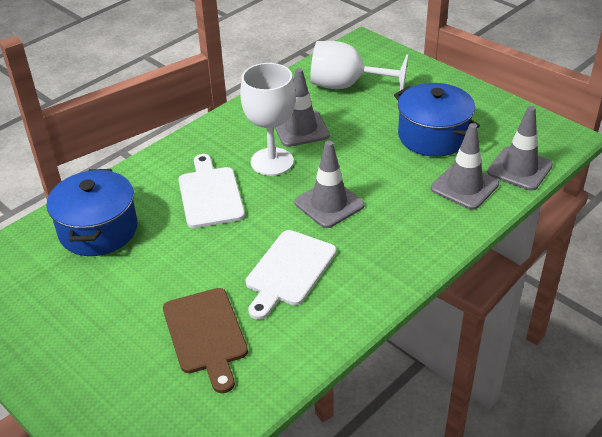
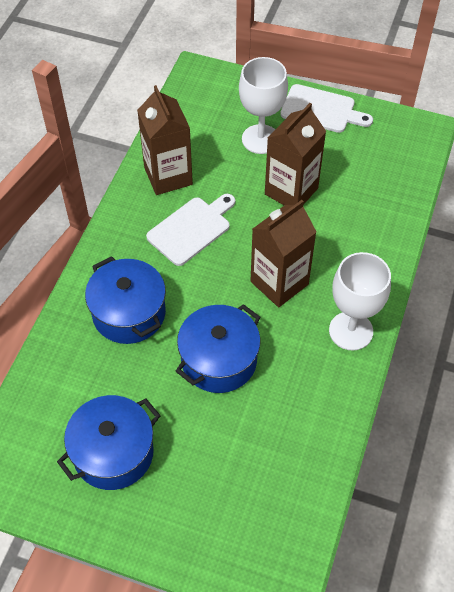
blue pot: 2 -> 3
brown carton: 0 -> 3
brown cutting board: 1 -> 0
grey traffic cone: 4 -> 0

